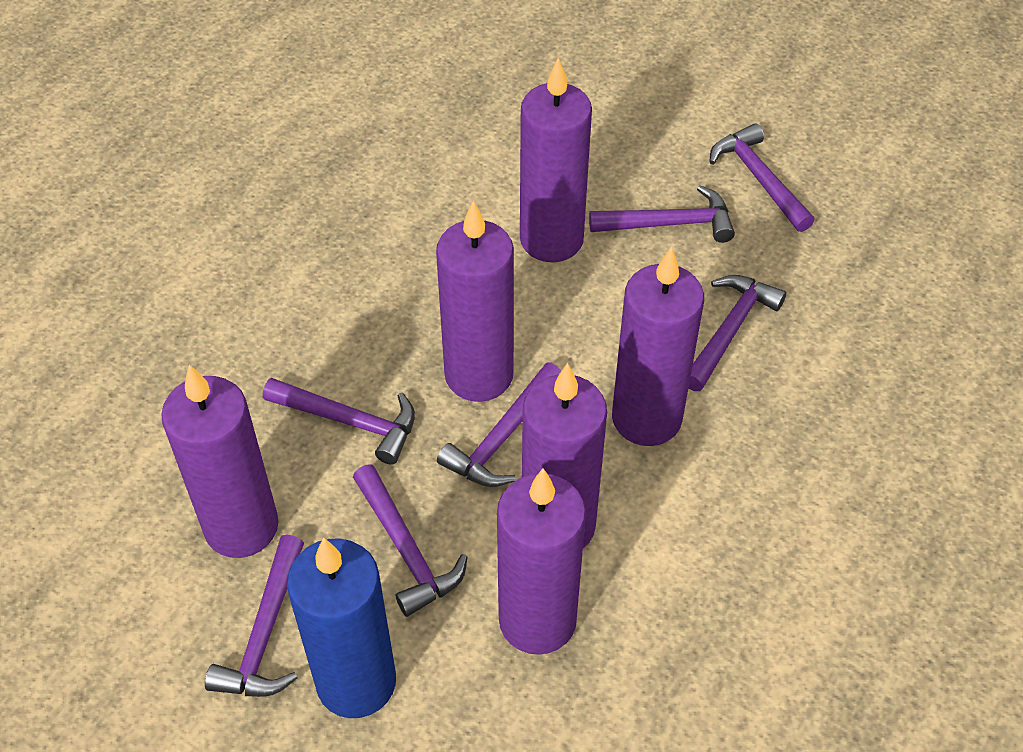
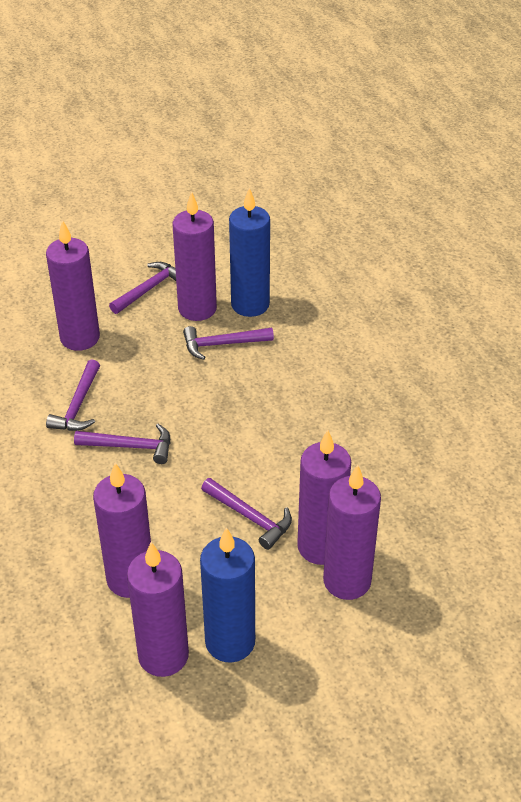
blue candle: 1 -> 2
purple hammer: 7 -> 5

